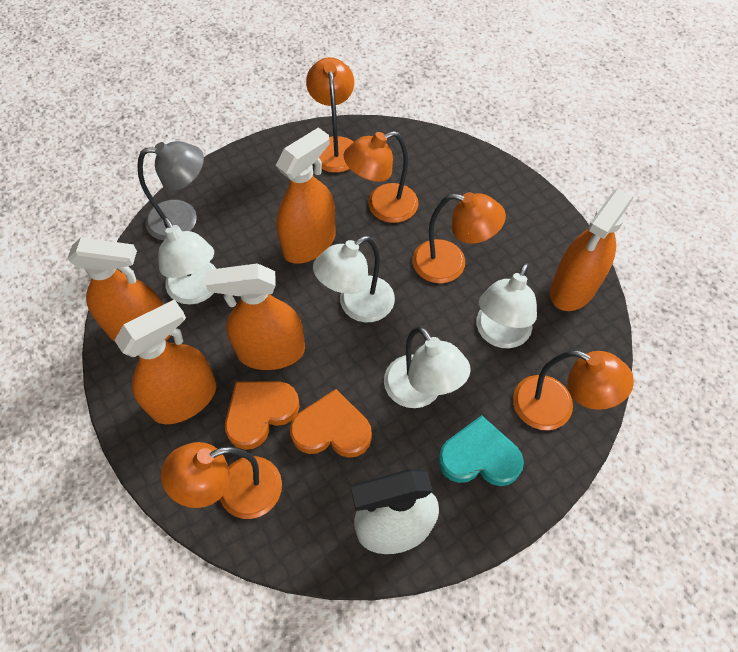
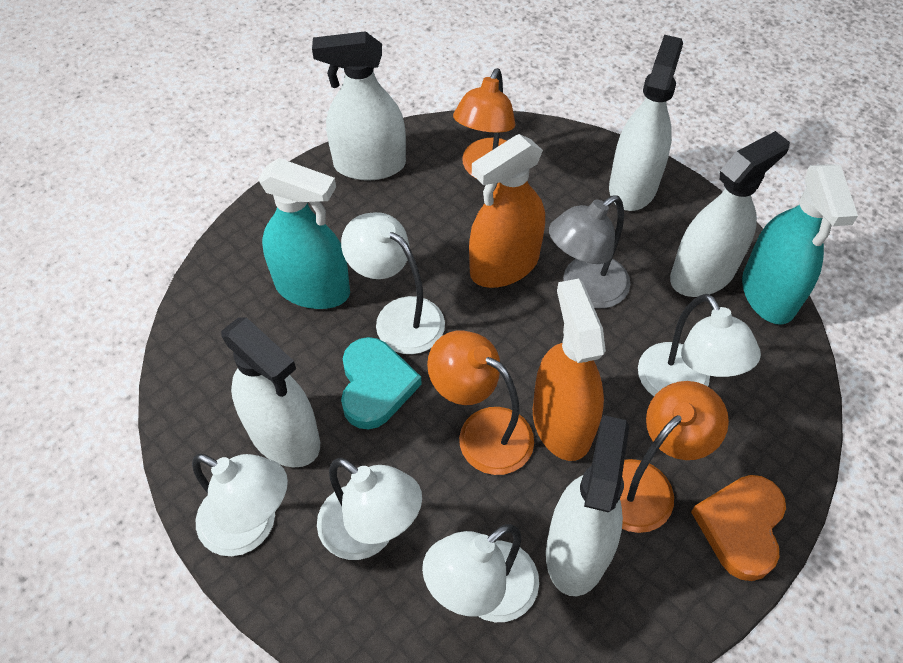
orange heart: 2 -> 1
orange lamp: 5 -> 3
orange spray bottle: 5 -> 2
turquoise spray bottle: 0 -> 2
white lamp: 4 -> 5
white spray bottle: 1 -> 5

